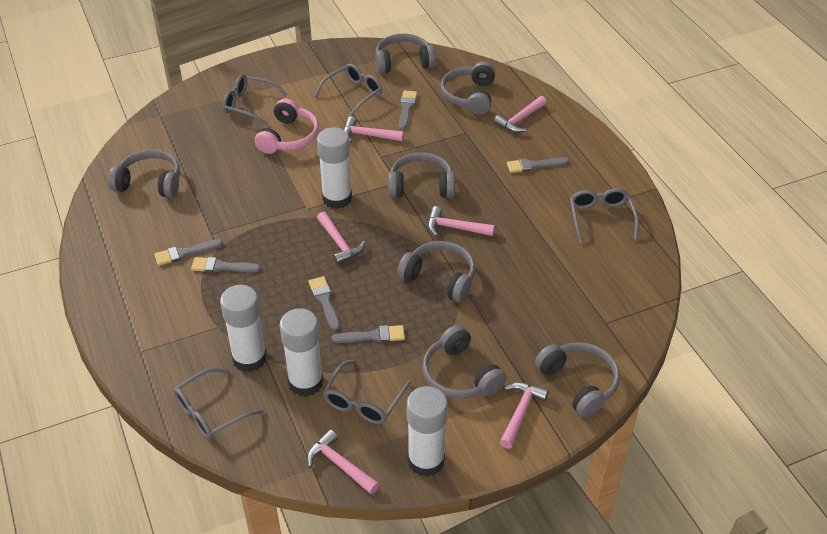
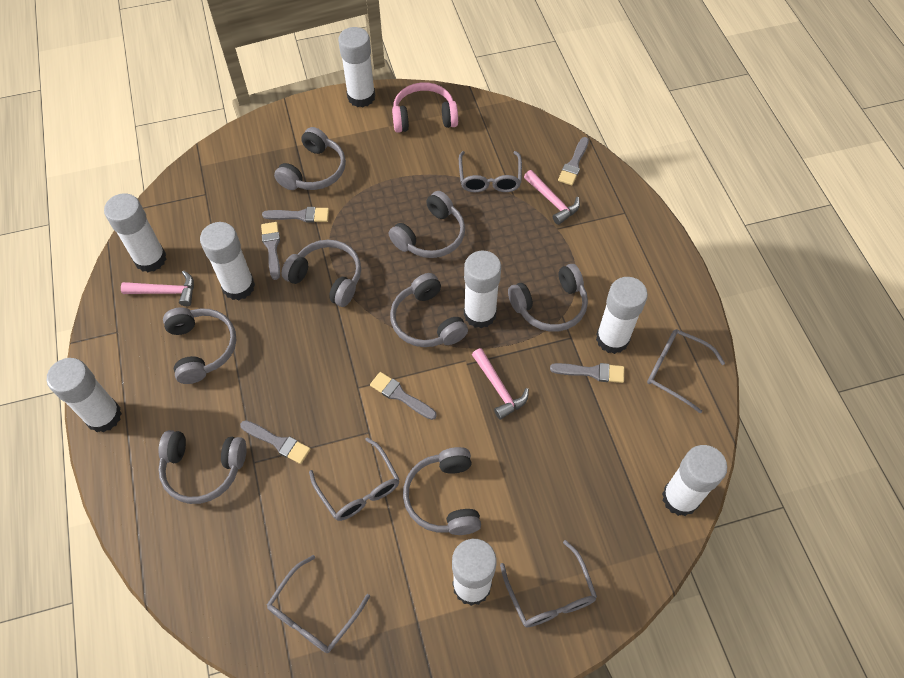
grey headphones: 7 -> 8
pink hammer: 6 -> 3
white glue stick: 4 -> 8

